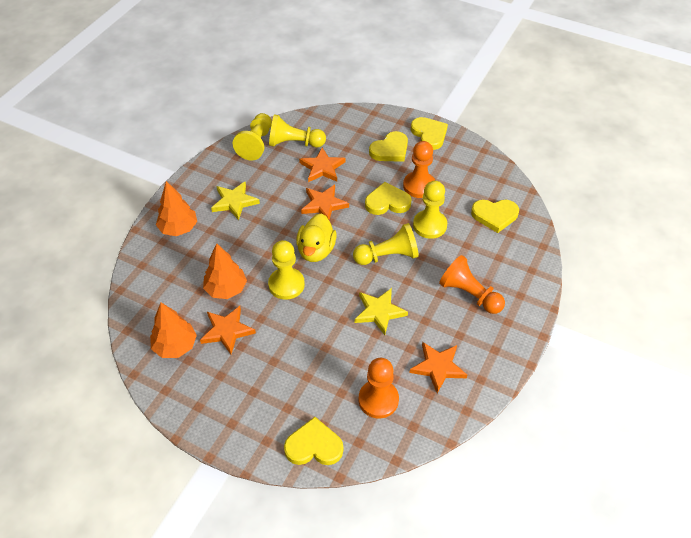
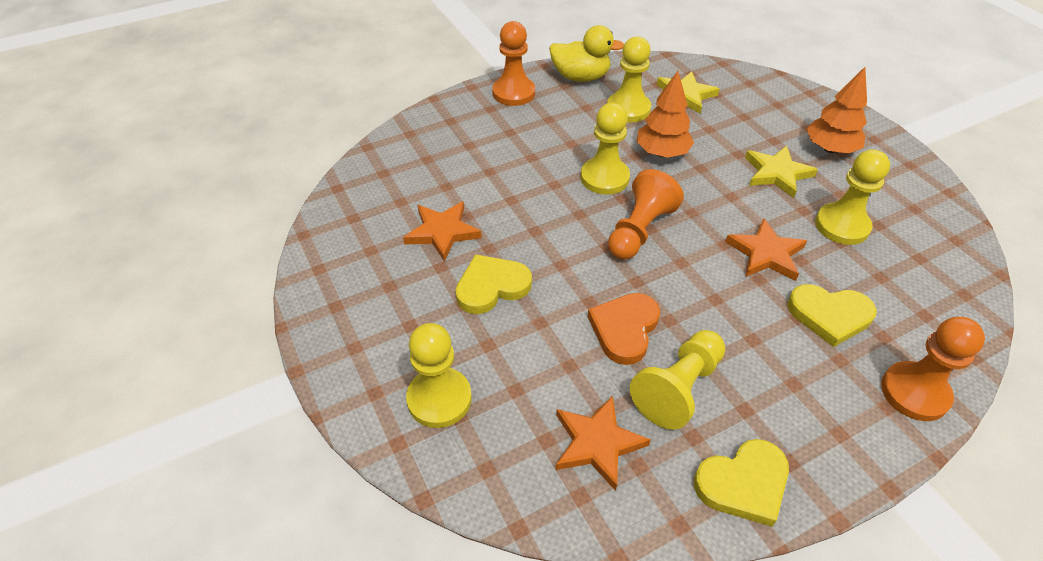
orange heart: 0 -> 1
orange star: 4 -> 3
orange tree: 3 -> 2
yellow heart: 5 -> 3

